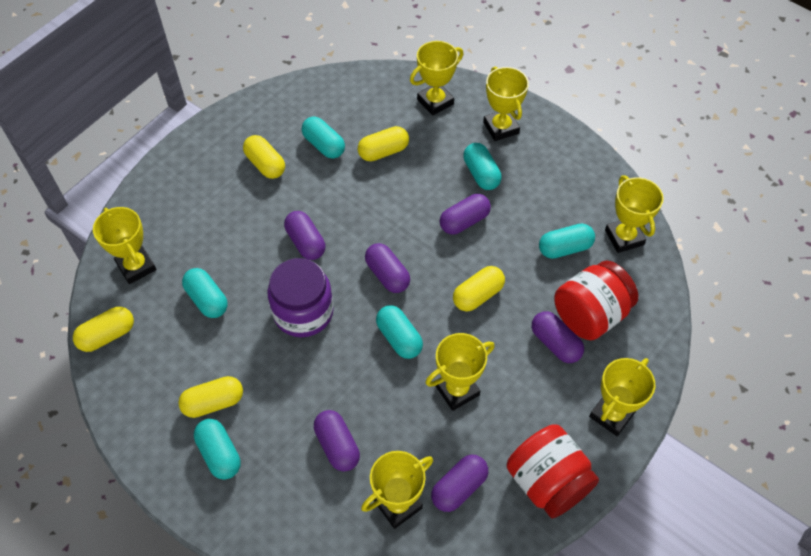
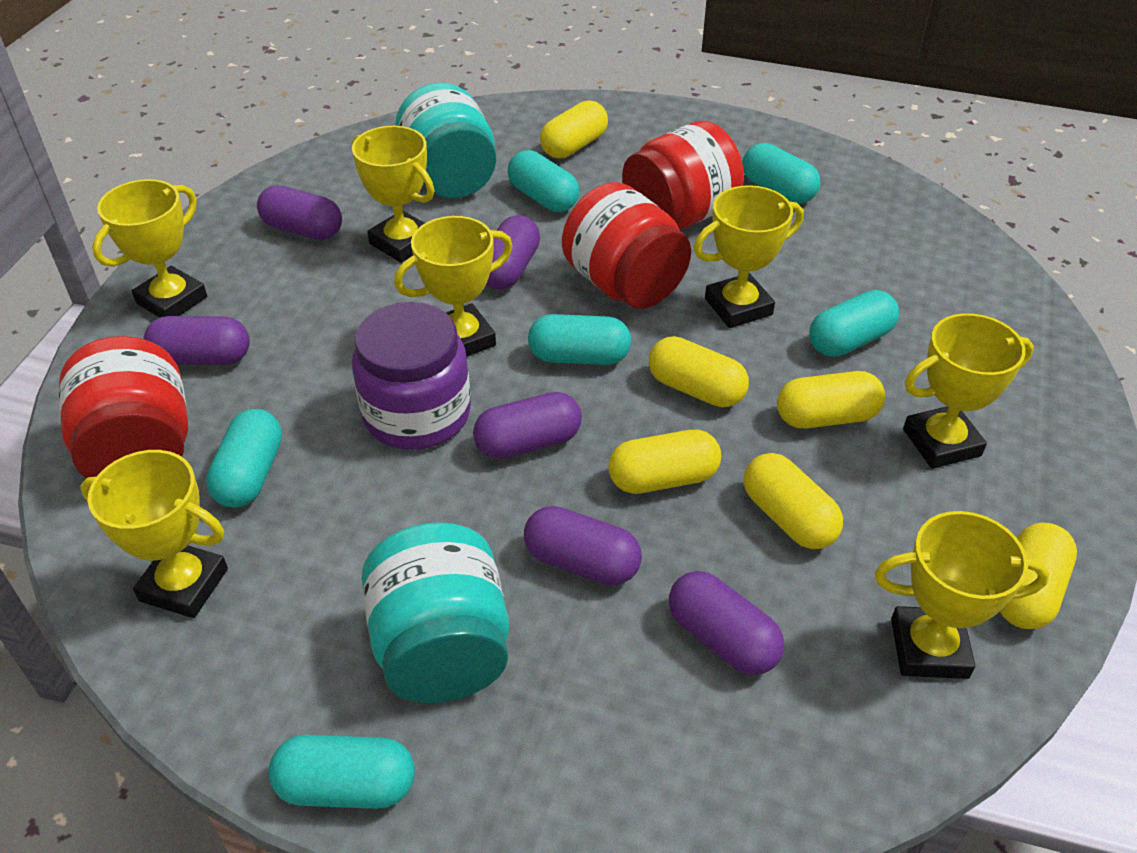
red jar: 2 -> 3
turquoise jar: 0 -> 2
yellow capsule: 5 -> 6

